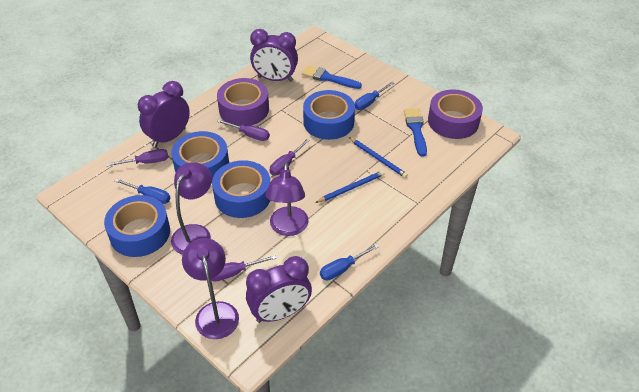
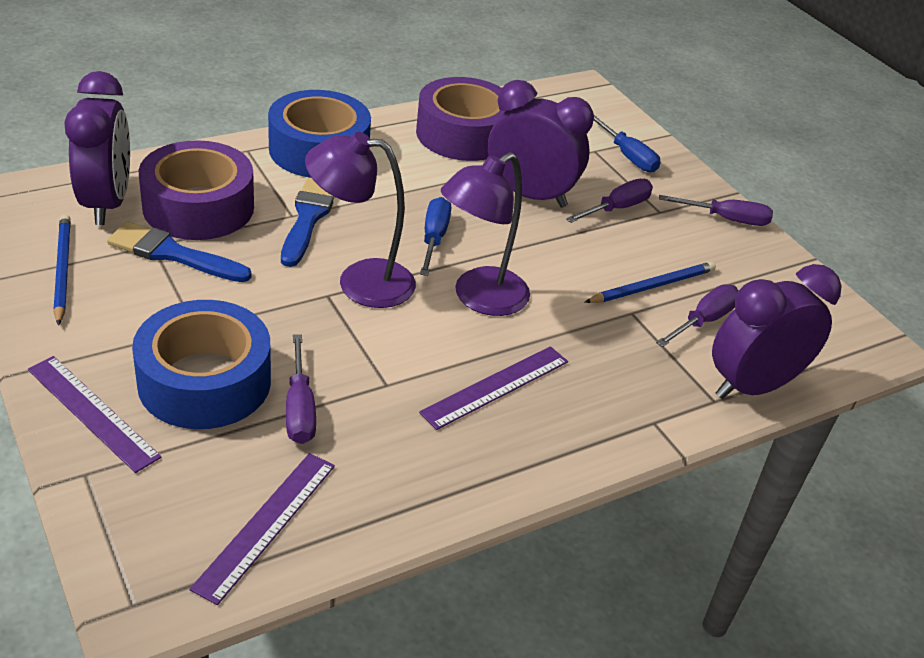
blue screwdriver: 3 -> 2
blue tape: 4 -> 2
purple lamp: 3 -> 2
purple ruler: 0 -> 3

